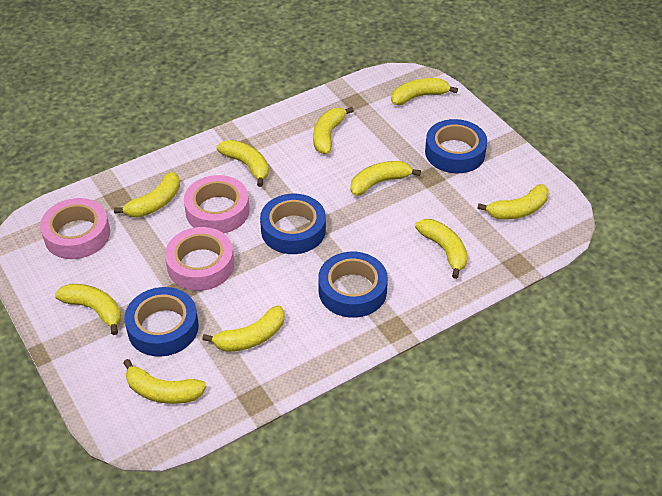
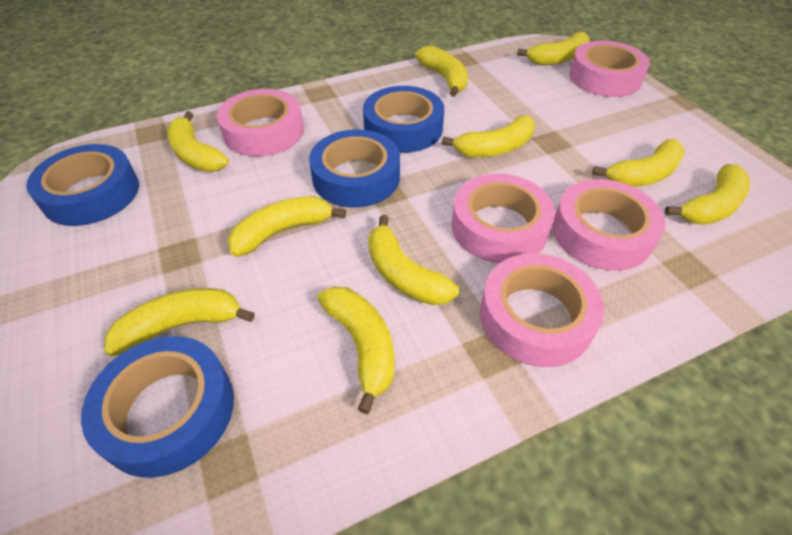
pink tape: 3 -> 5

